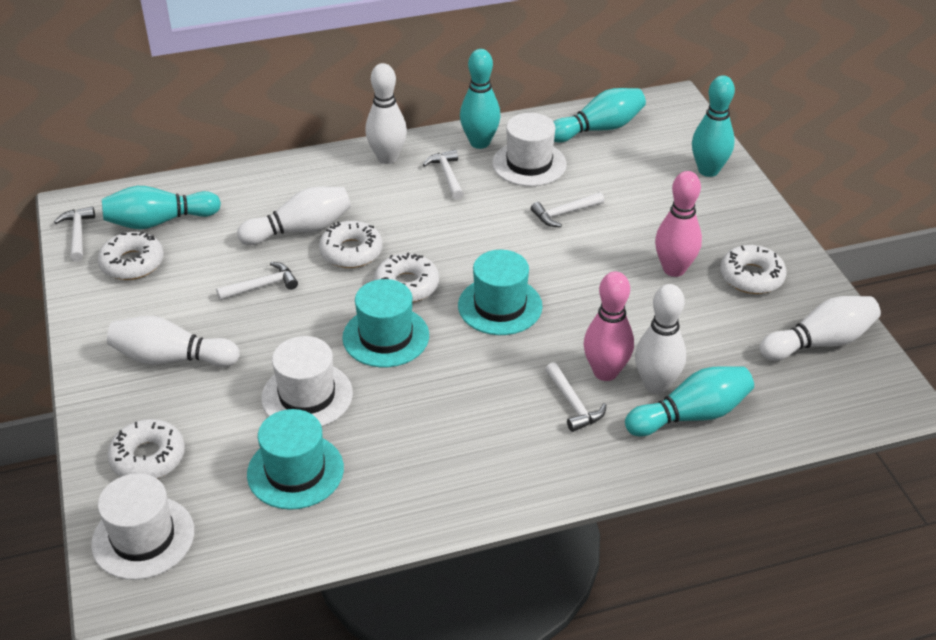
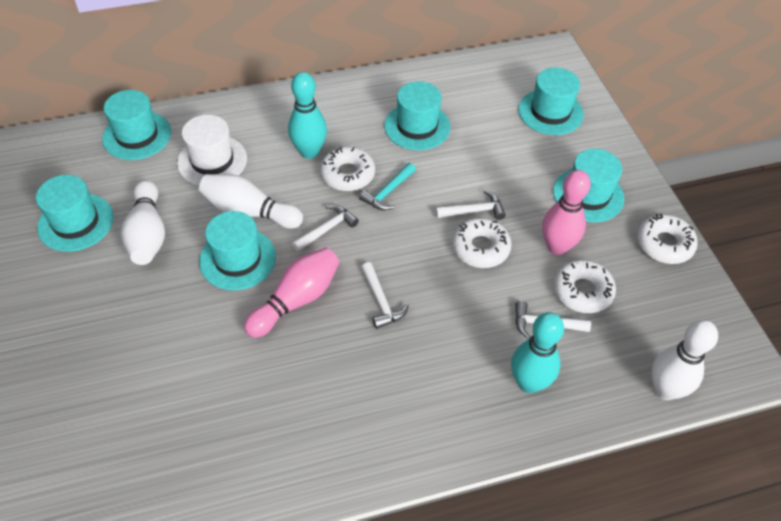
turquoise bowling pin: 5 -> 2
turquoise hammer: 0 -> 1
turquoise hat: 3 -> 6
white bowling pin: 5 -> 3
white donut: 5 -> 4
white hammer: 5 -> 4
white hat: 3 -> 1

